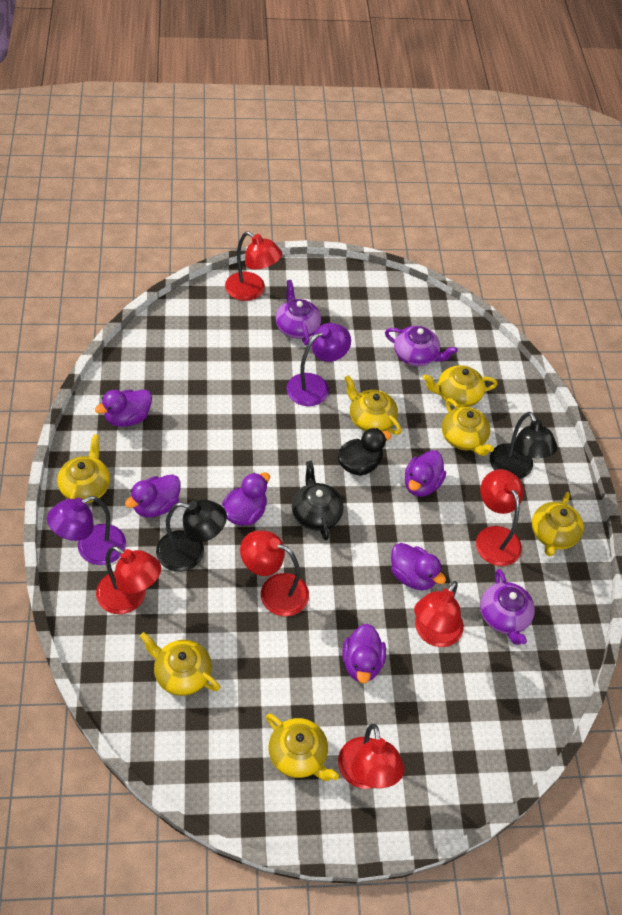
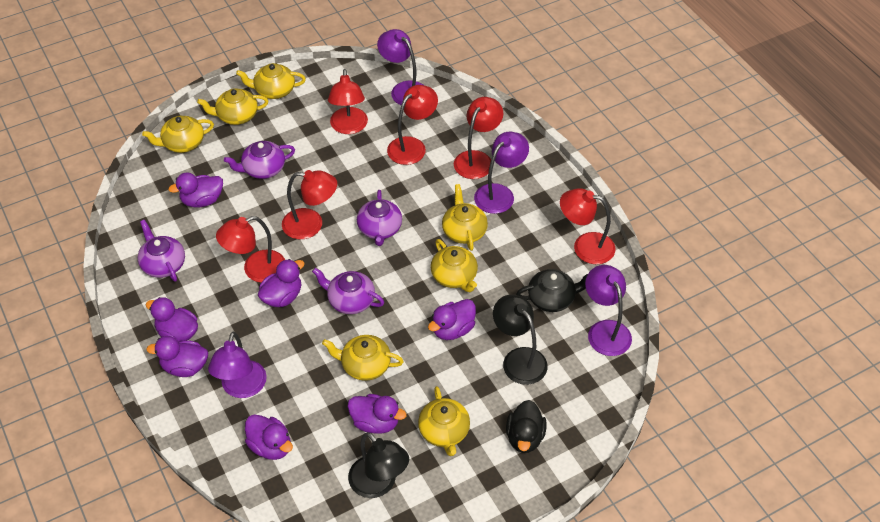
purple duck: 6 -> 7
purple lamp: 2 -> 4
purple teapot: 3 -> 4

